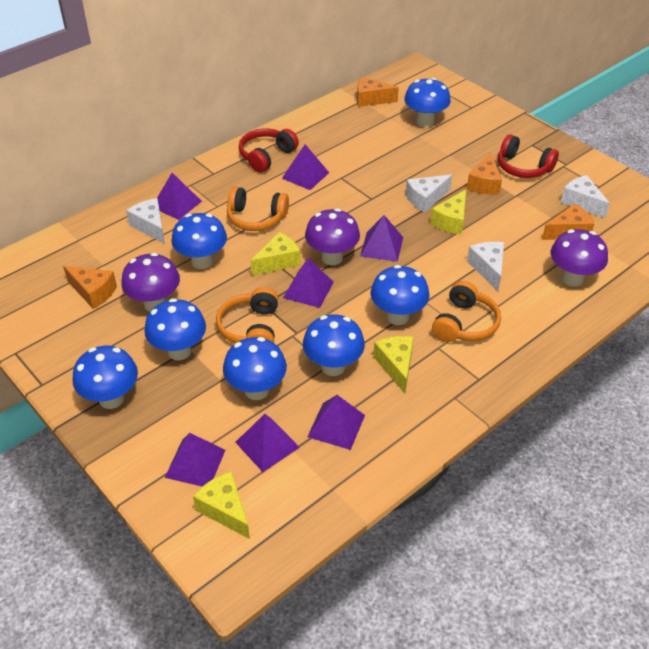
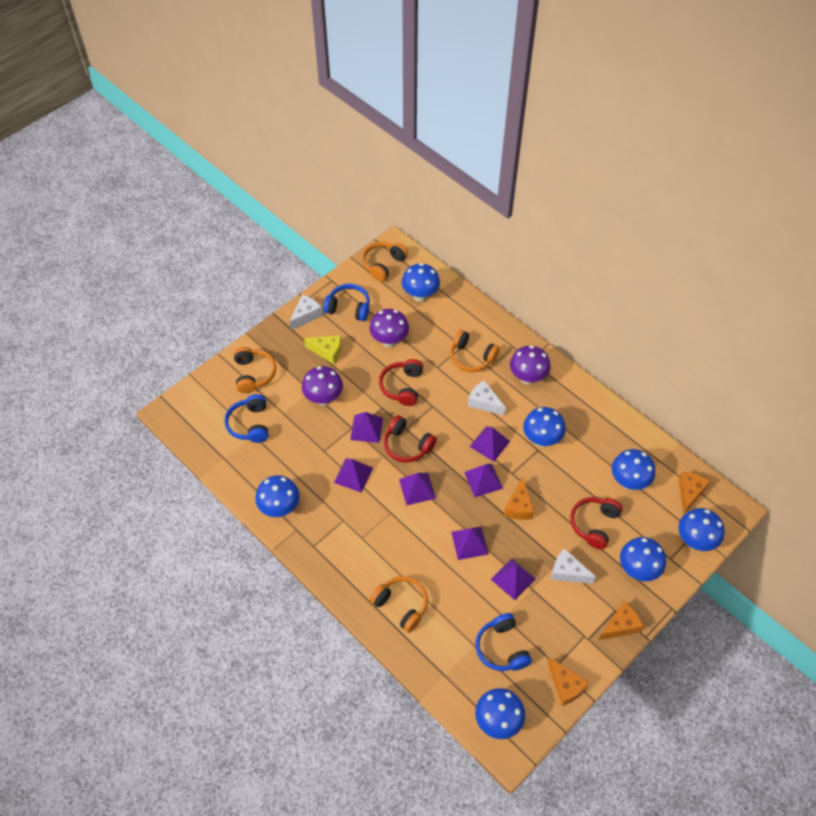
blue headphones: 0 -> 3
orange headphones: 3 -> 4
red headphones: 2 -> 3
white cheese: 4 -> 3
yellow cheese: 4 -> 1

